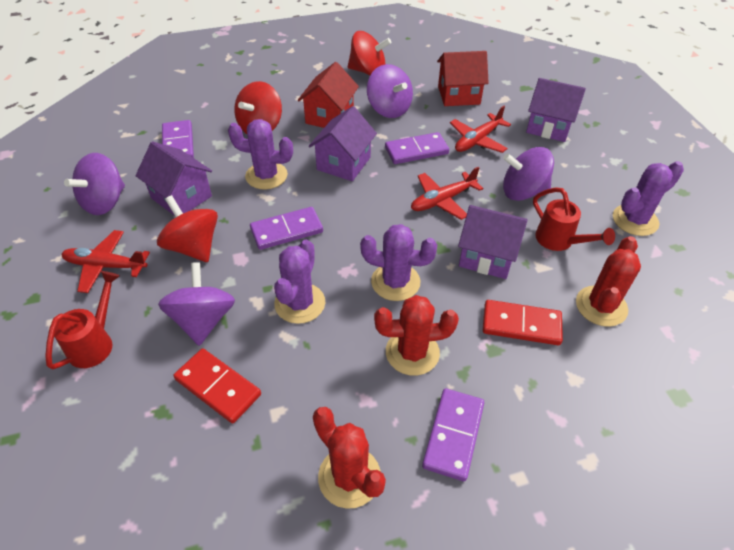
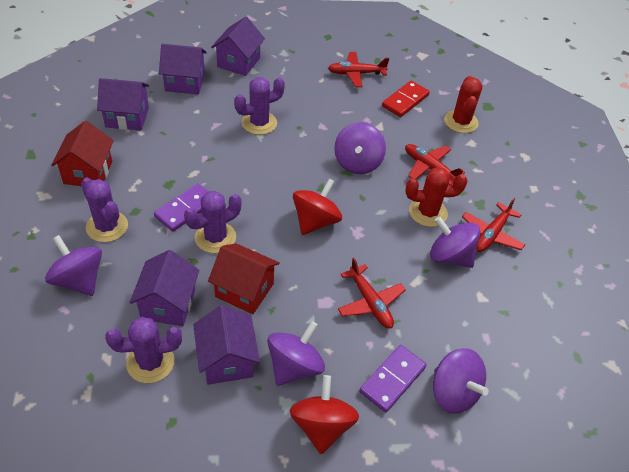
purple domino: 4 -> 2
purple house: 4 -> 5
purple spinning top: 4 -> 5
red cactus: 3 -> 2
red domino: 2 -> 1
red plane: 3 -> 4
red spinning top: 3 -> 2
red watering can: 2 -> 0

